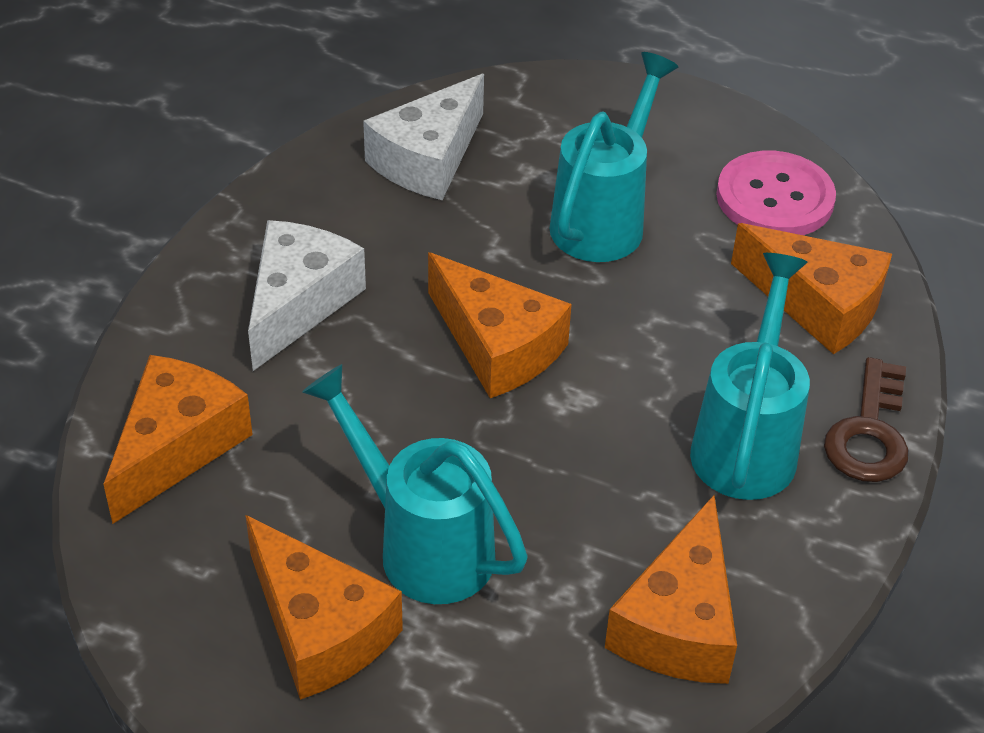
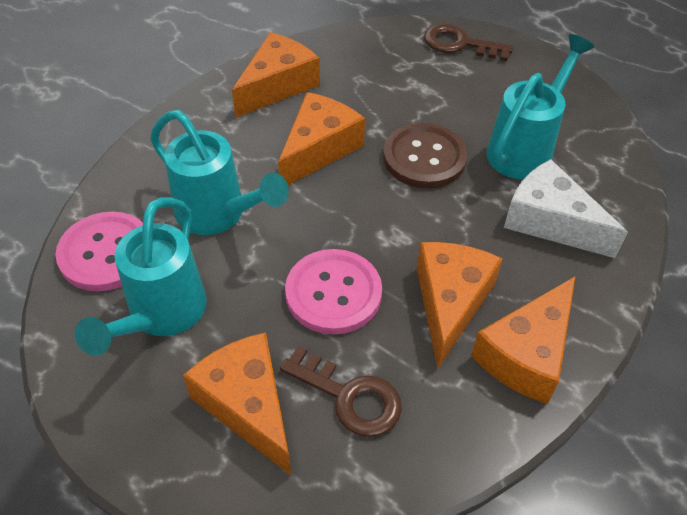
brown button: 0 -> 1
brown key: 1 -> 2
pink button: 1 -> 2
white cheese: 2 -> 1

